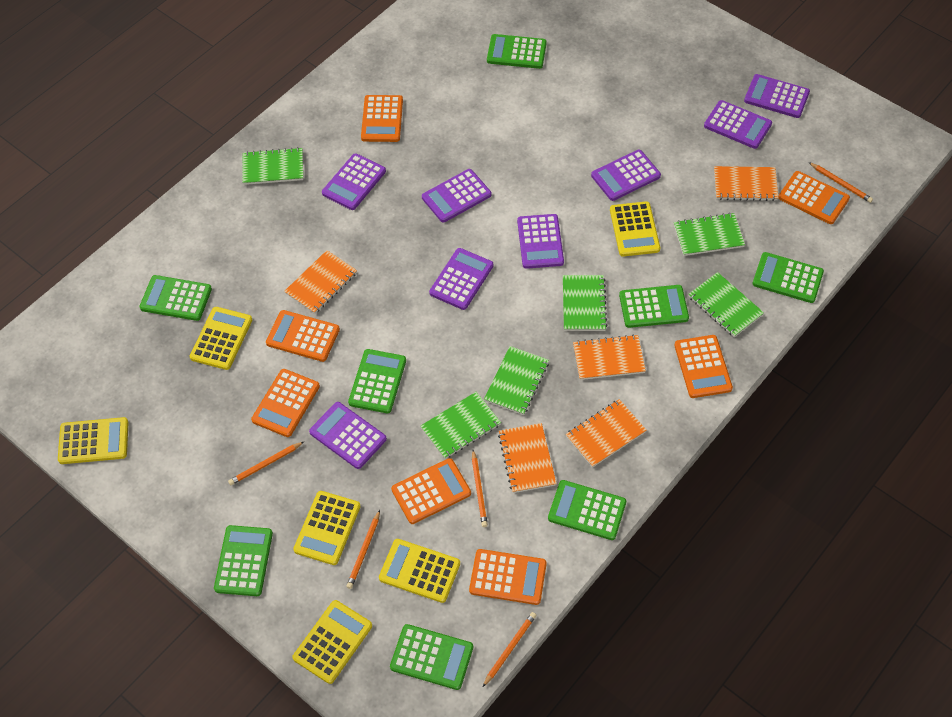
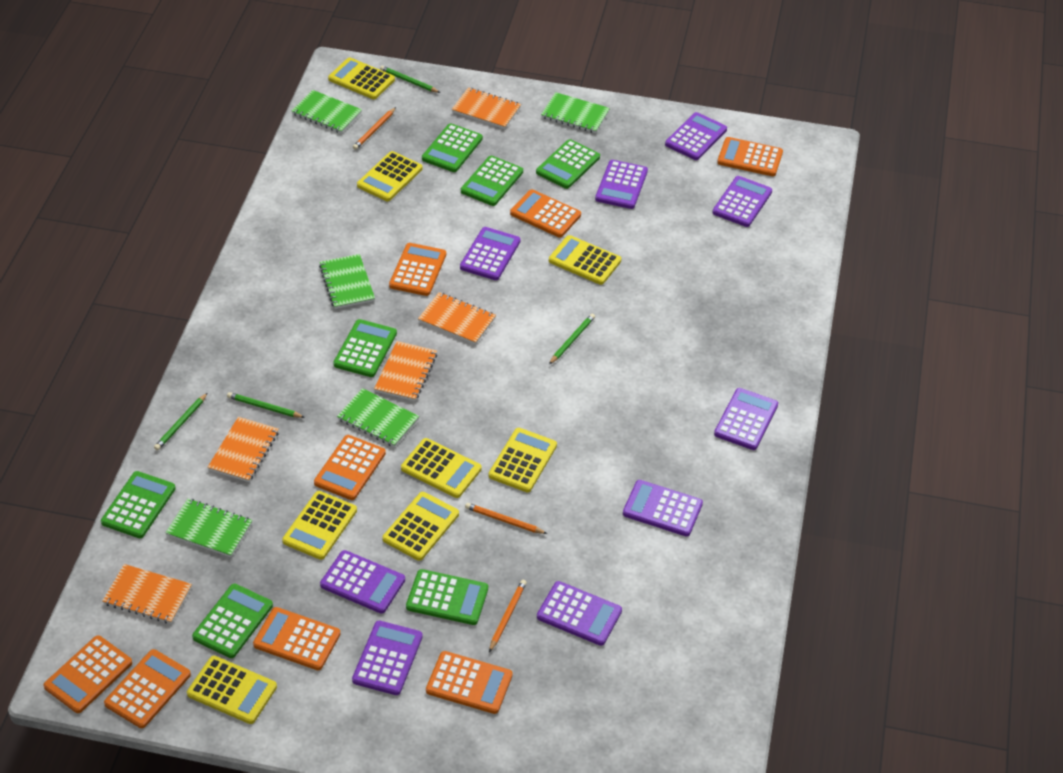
green calculator: 8 -> 7
green notebook: 6 -> 5
green pencil: 0 -> 4
orange calculator: 7 -> 8
orange pencil: 5 -> 3
purple calculator: 8 -> 9
yellow calculator: 6 -> 8

